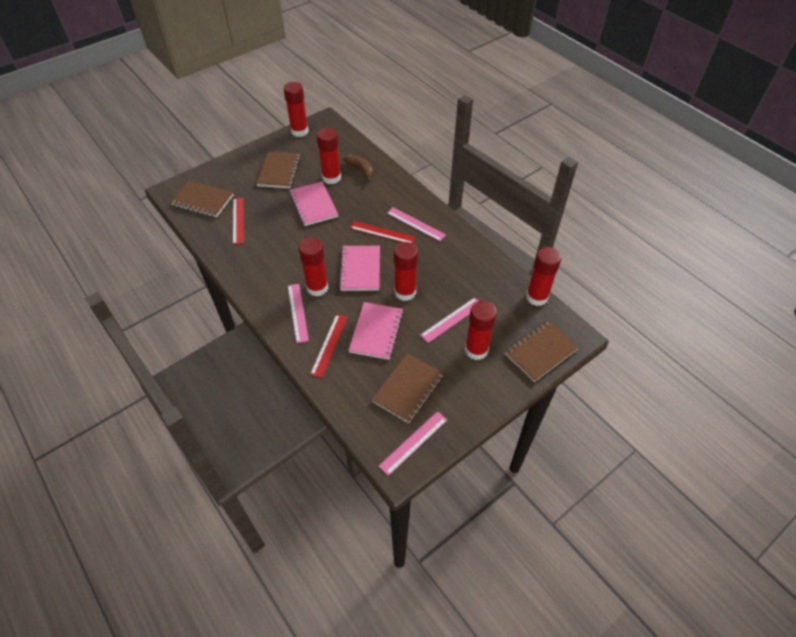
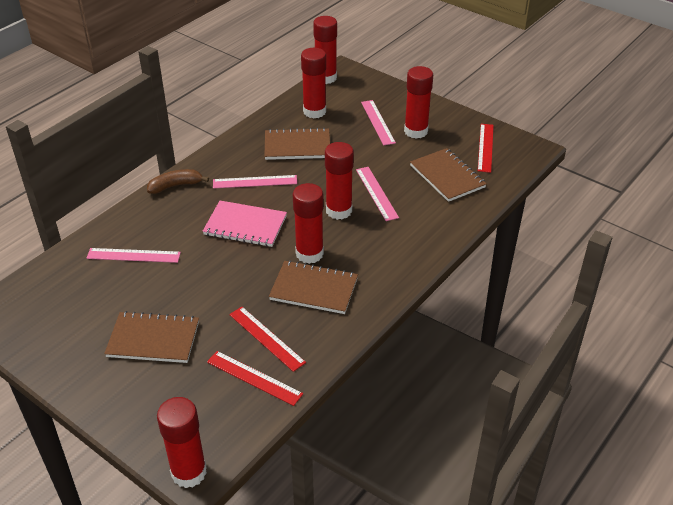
pink notebook: 3 -> 1

